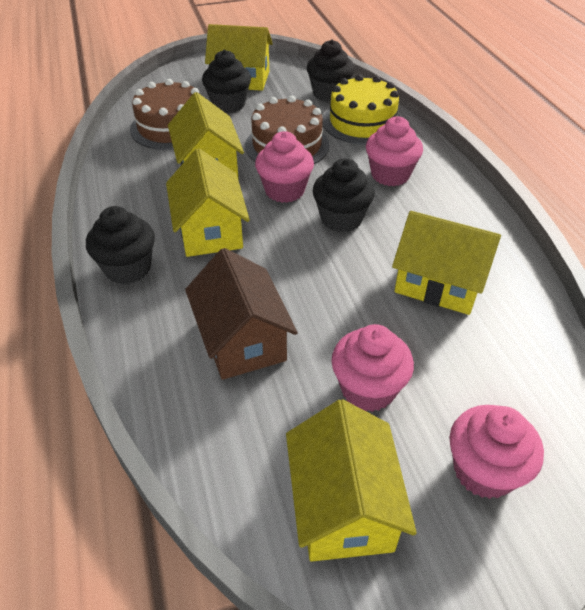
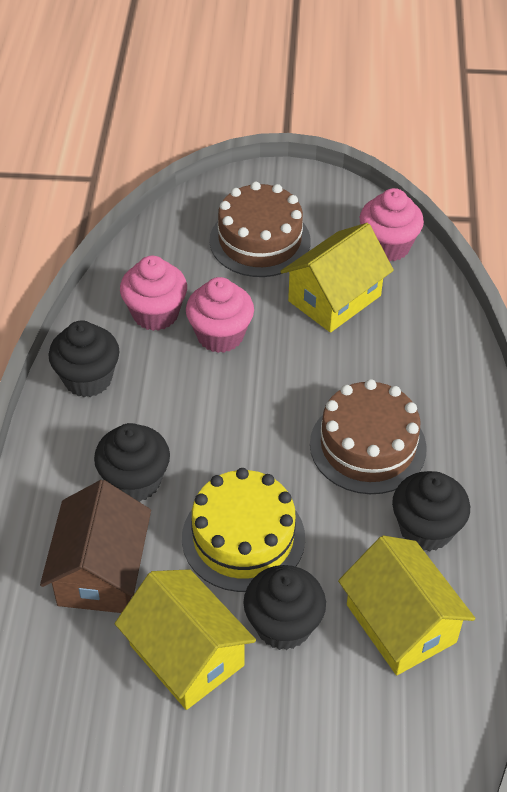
pink cupcake: 4 -> 3
yellow house: 5 -> 3

